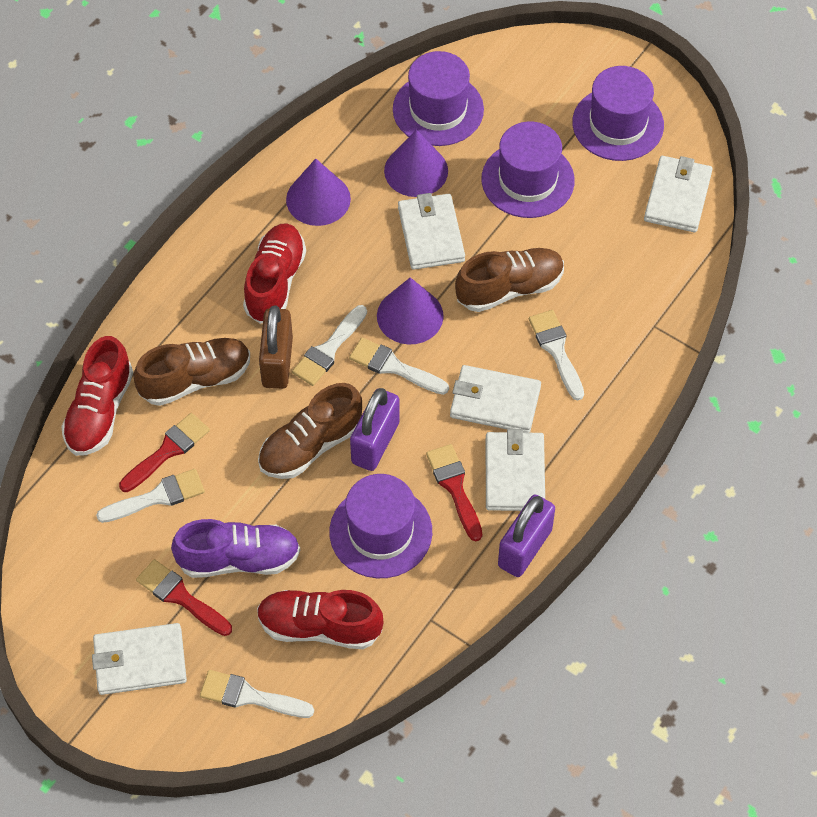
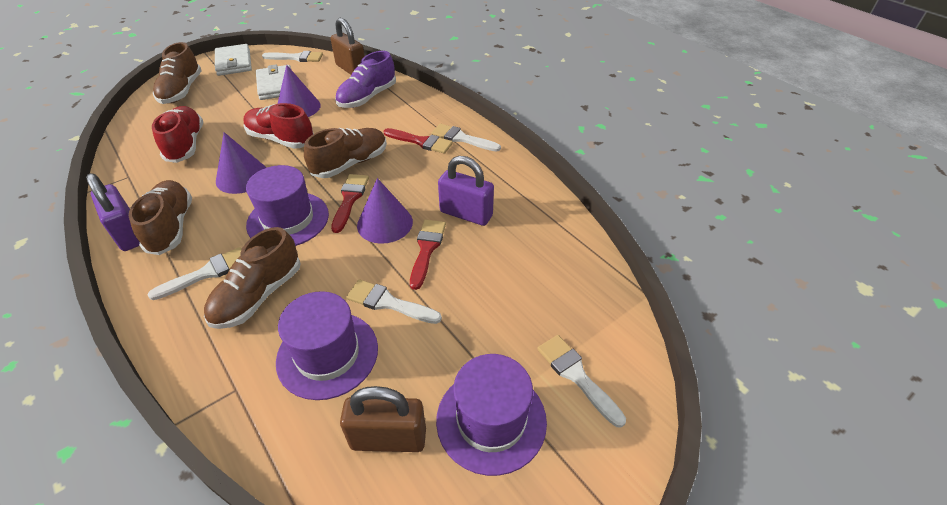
brown padlock: 1 -> 2
brown shoe: 3 -> 4
purple hat: 4 -> 3
red shoe: 3 -> 2
white wallet: 5 -> 2

